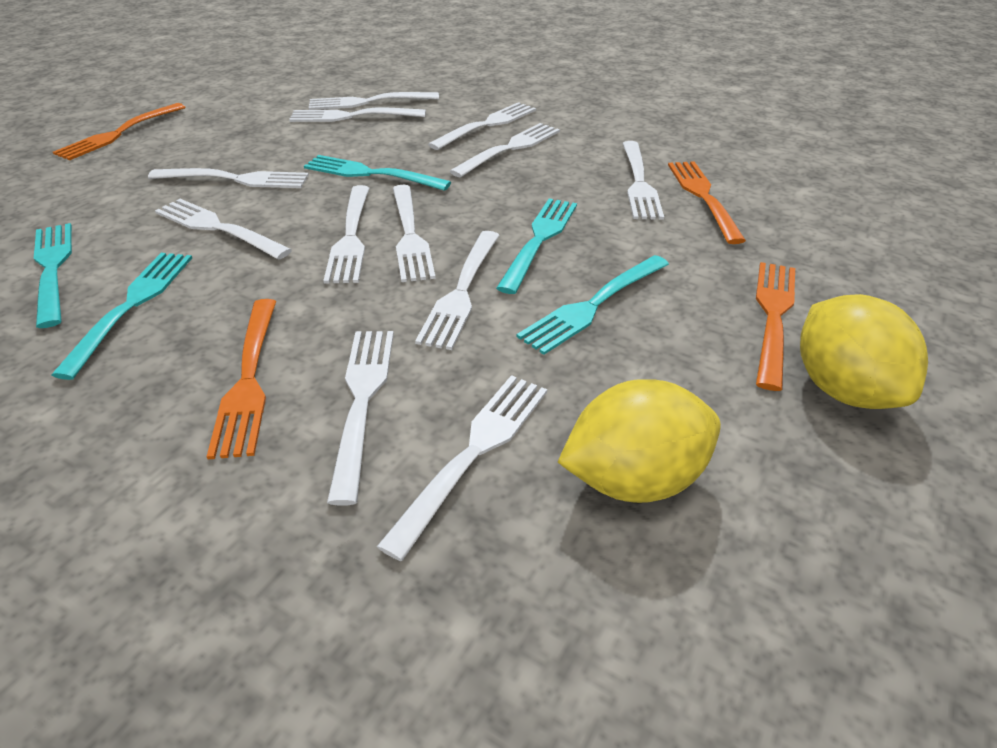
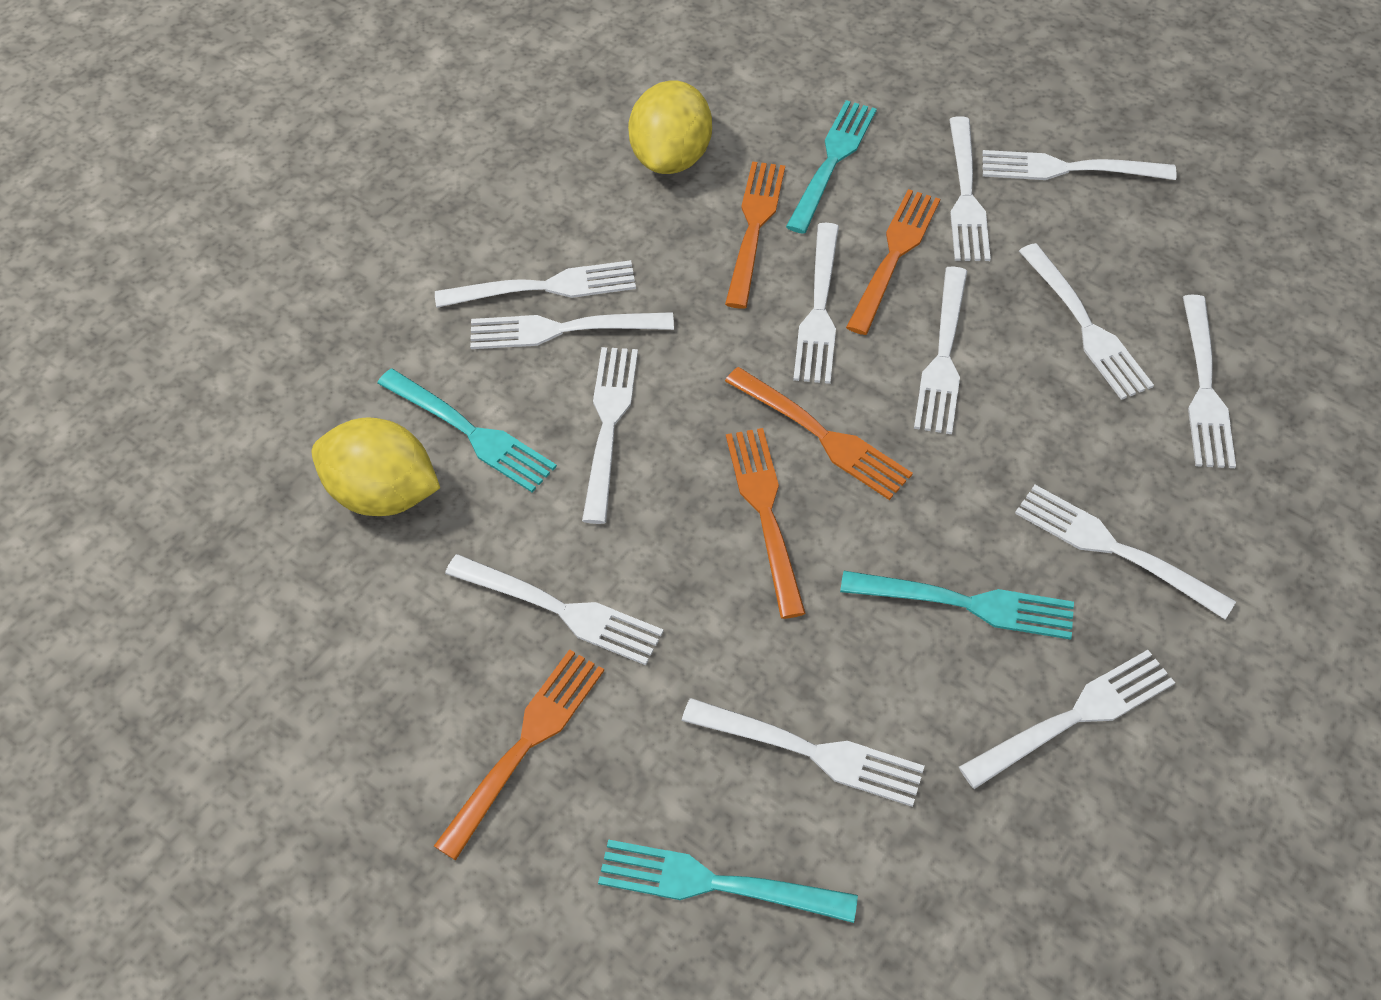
orange fork: 4 -> 5
turquoise fork: 5 -> 4
white fork: 12 -> 13

